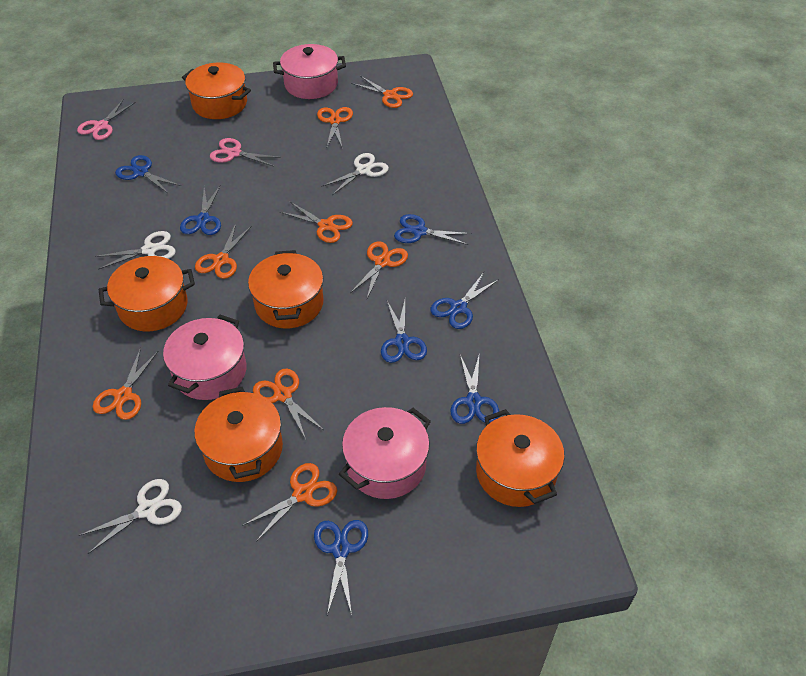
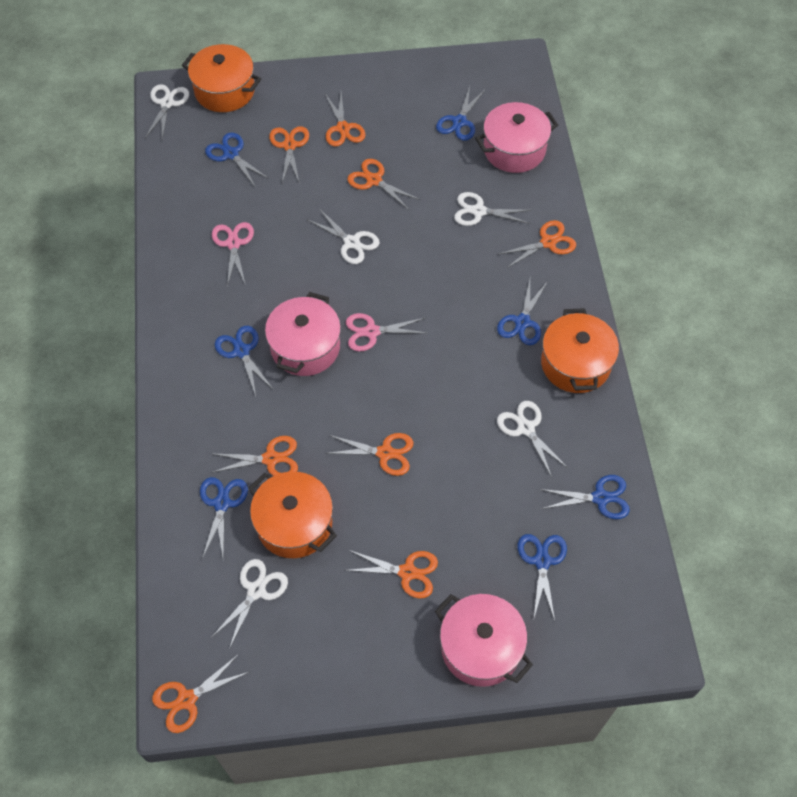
orange pot: 5 -> 3
white scissors: 3 -> 5

